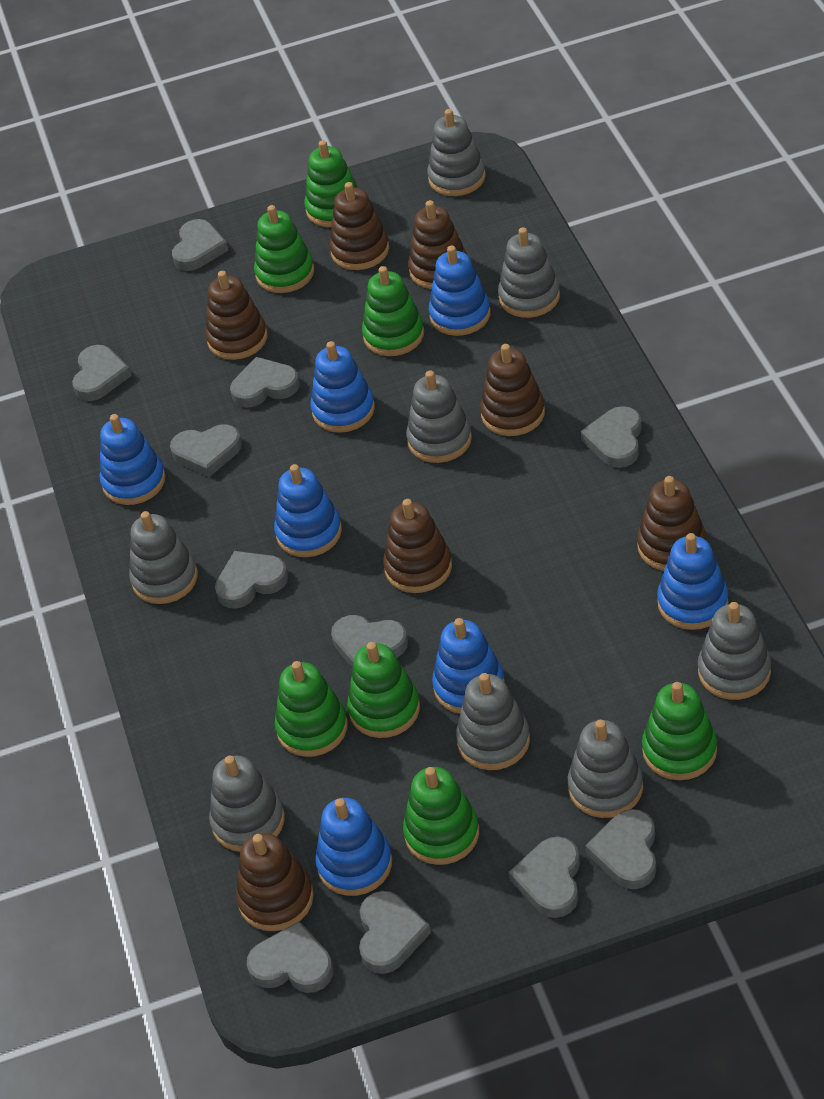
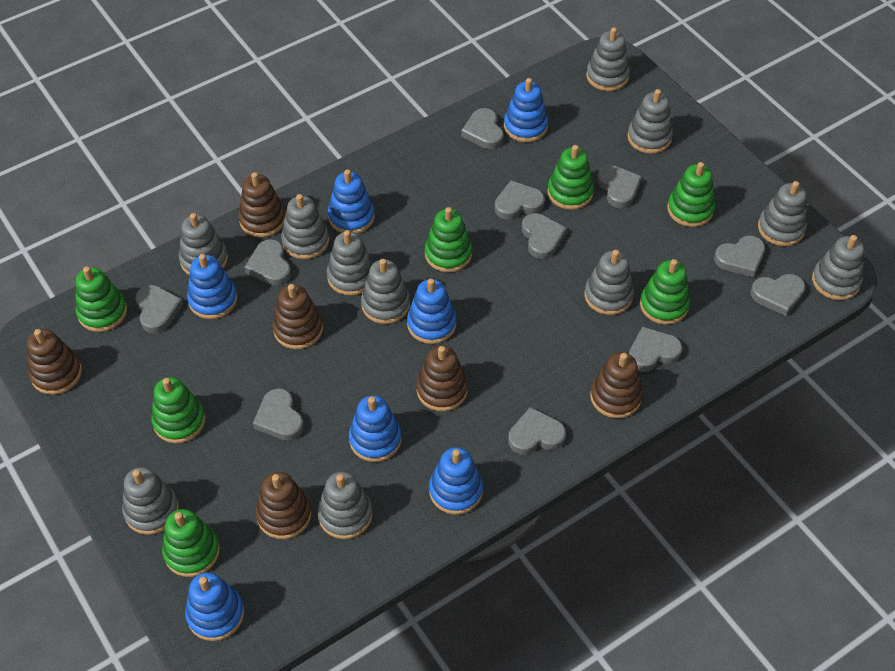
brown stacking toy: 7 -> 6
grey stacking toy: 8 -> 11

